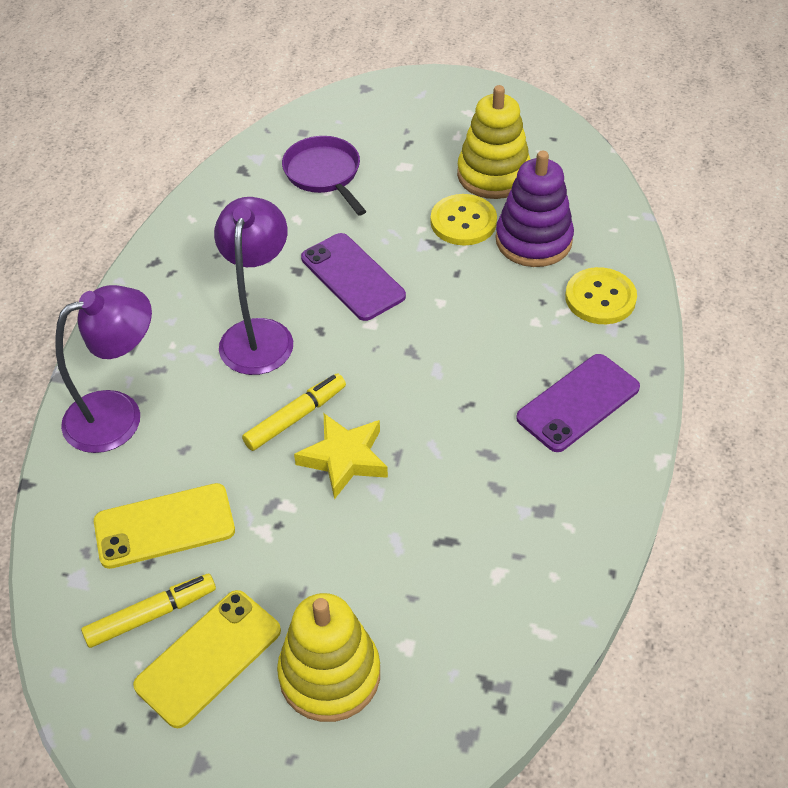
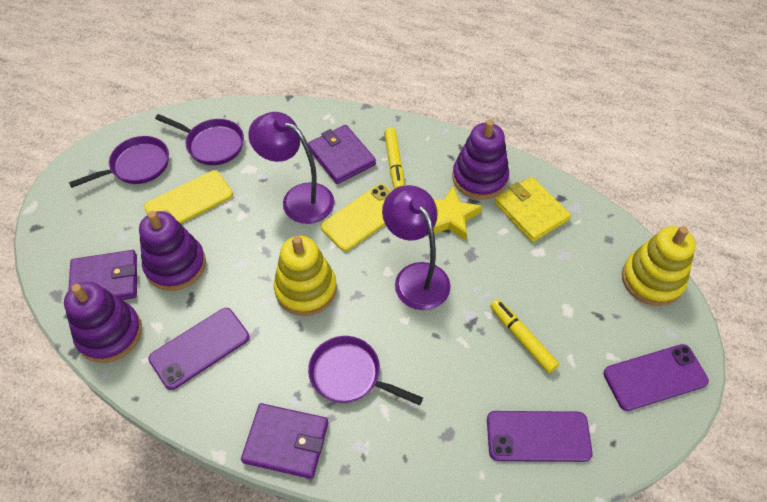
purple pan: 1 -> 3
purple phone: 2 -> 3
purple stacking toy: 1 -> 3
purple wallet: 0 -> 3
yellow button: 2 -> 0
yellow wallet: 0 -> 1

